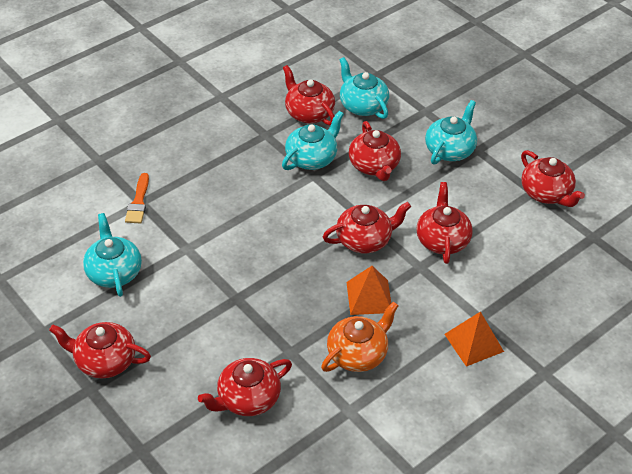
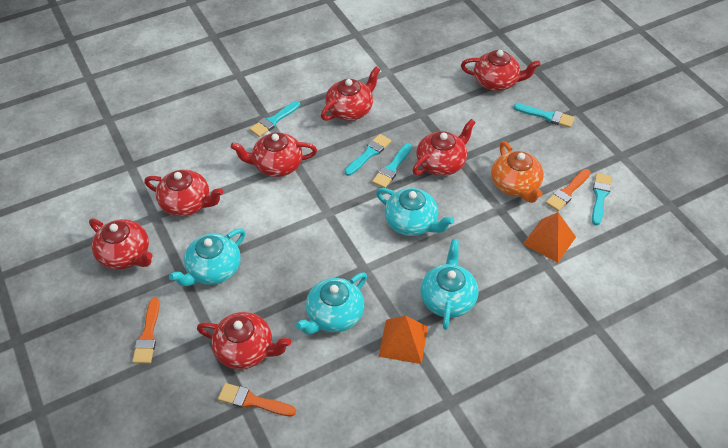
orange brush: 1 -> 3
turquoise brush: 0 -> 5

